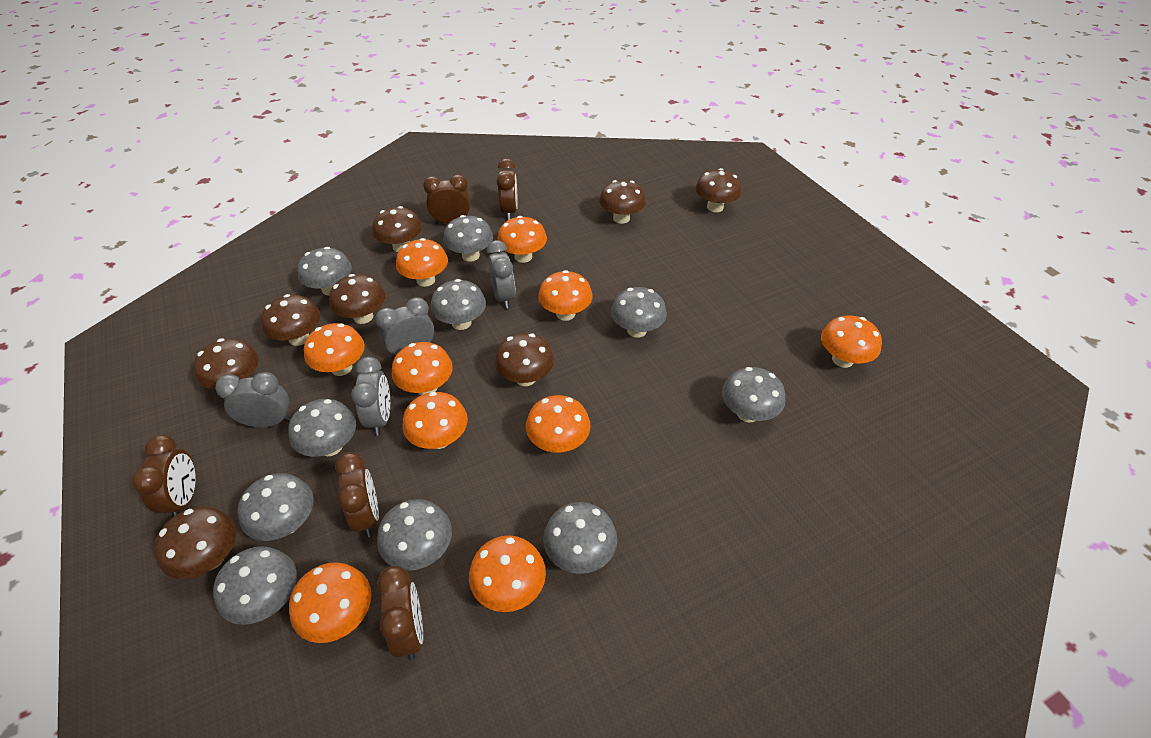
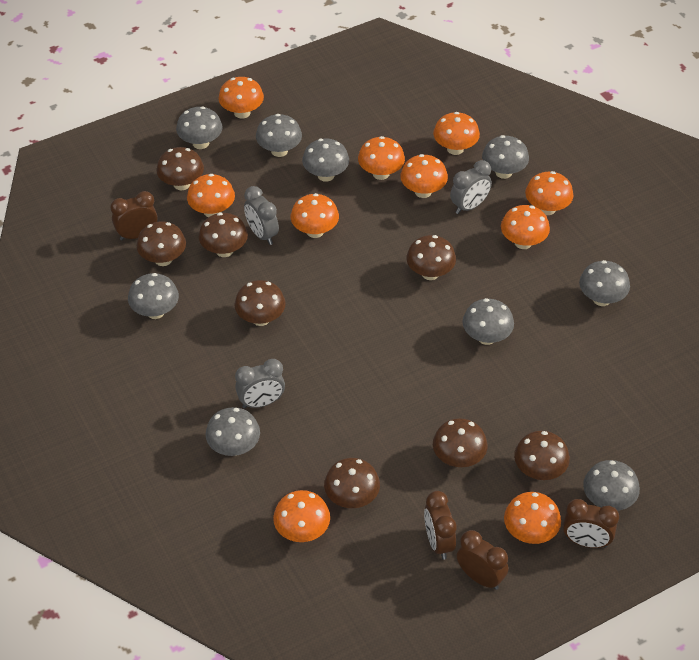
brown clock: 5 -> 4
grey clock: 4 -> 3
grey mushroom: 10 -> 9

